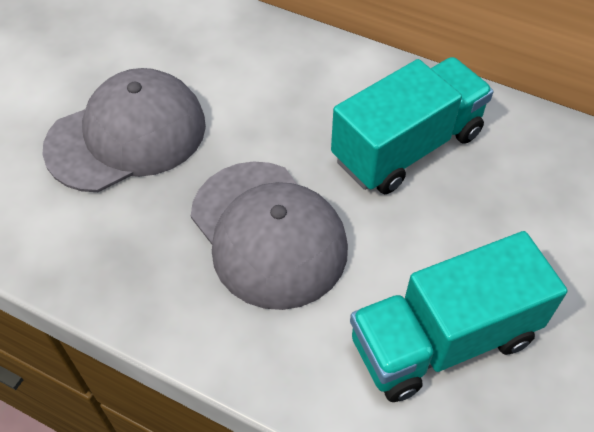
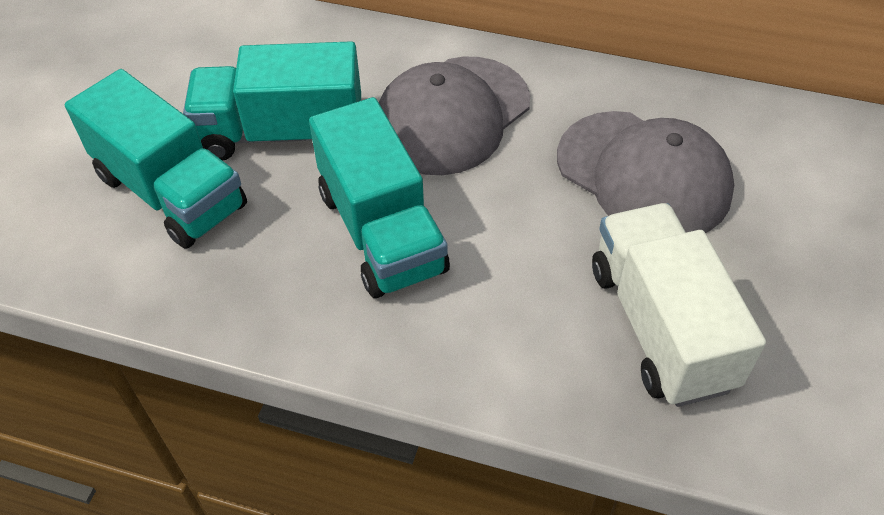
turquoise truck: 2 -> 3
white truck: 0 -> 1

